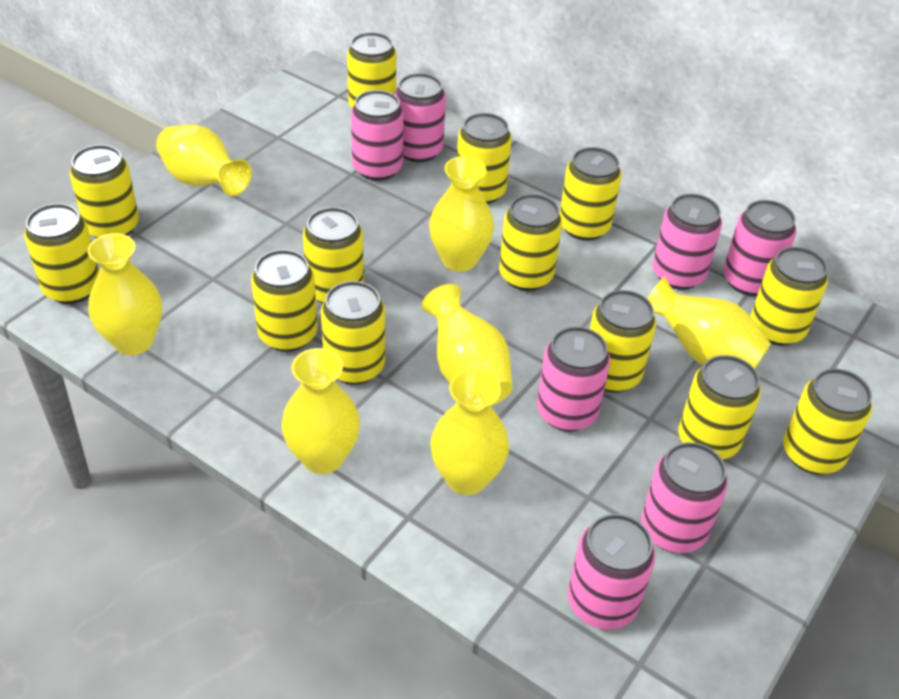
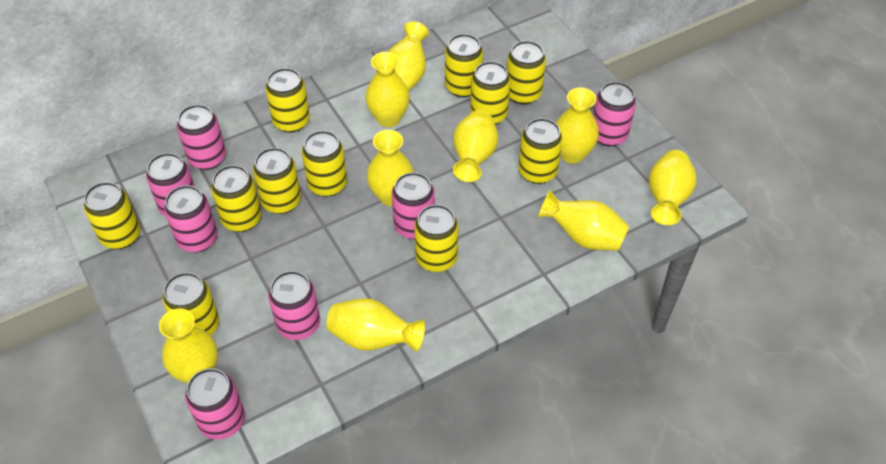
yellow can: 13 -> 11
yellow vase: 7 -> 9

